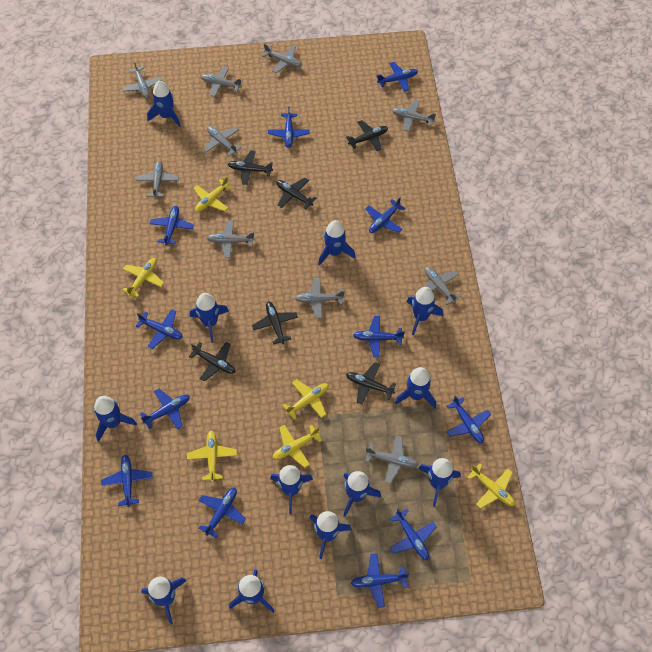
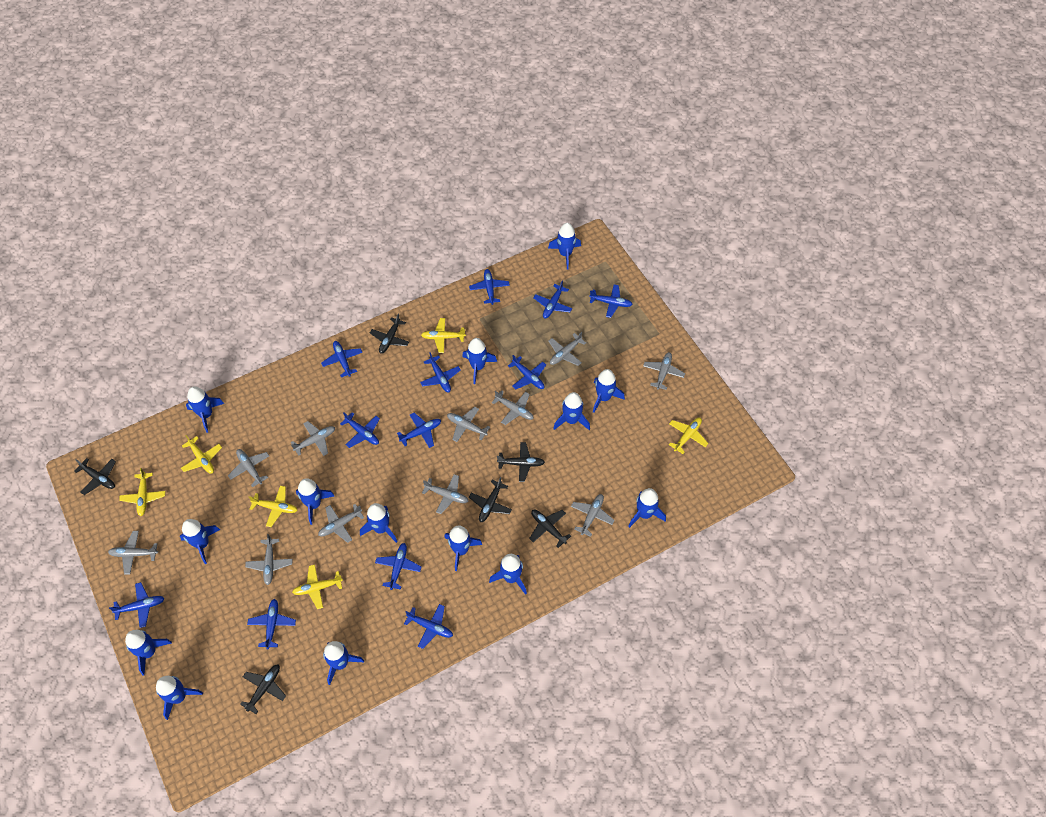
blue rocket: 12 -> 14
grey plane: 10 -> 11

